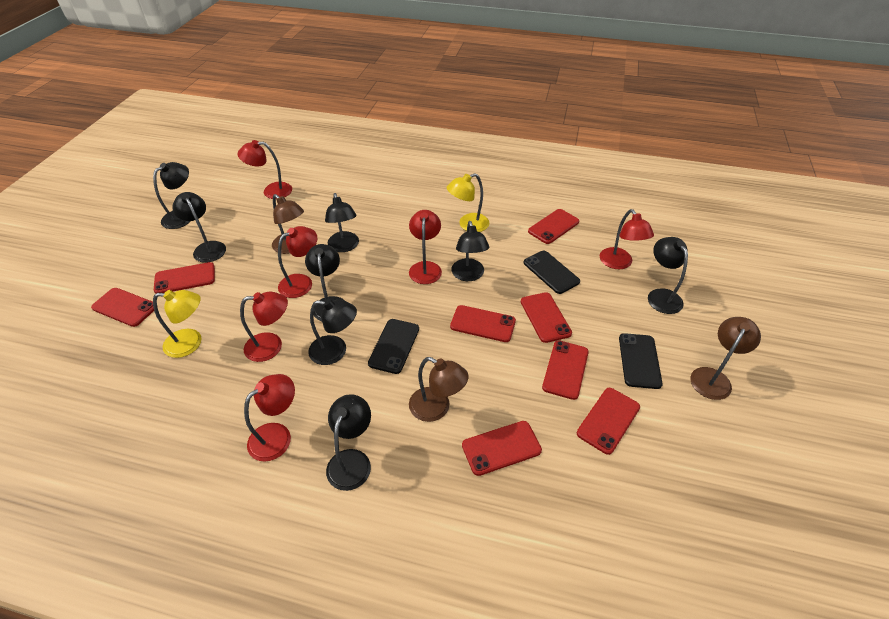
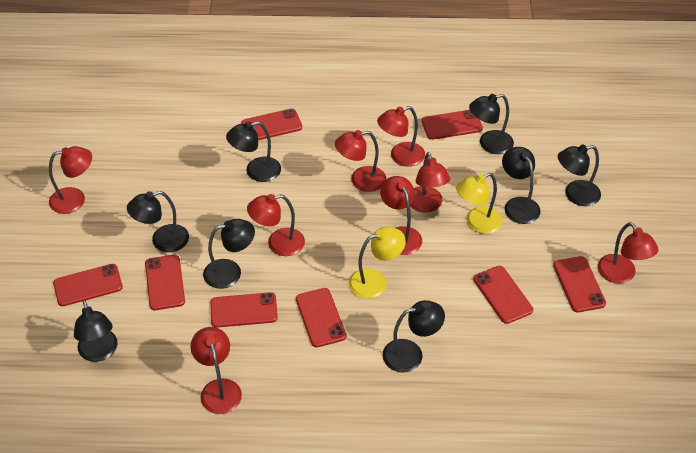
black phone: 3 -> 0
brown lamp: 3 -> 0
red lamp: 6 -> 8

